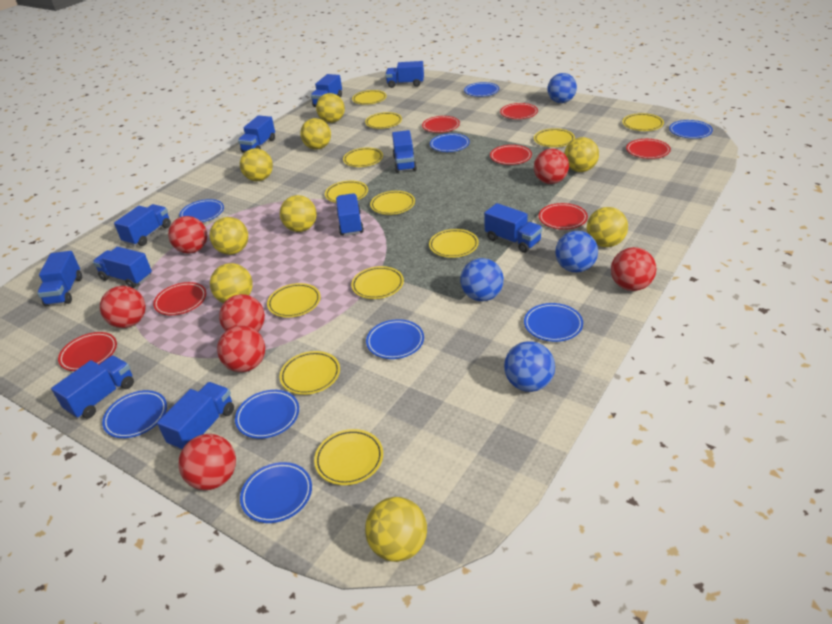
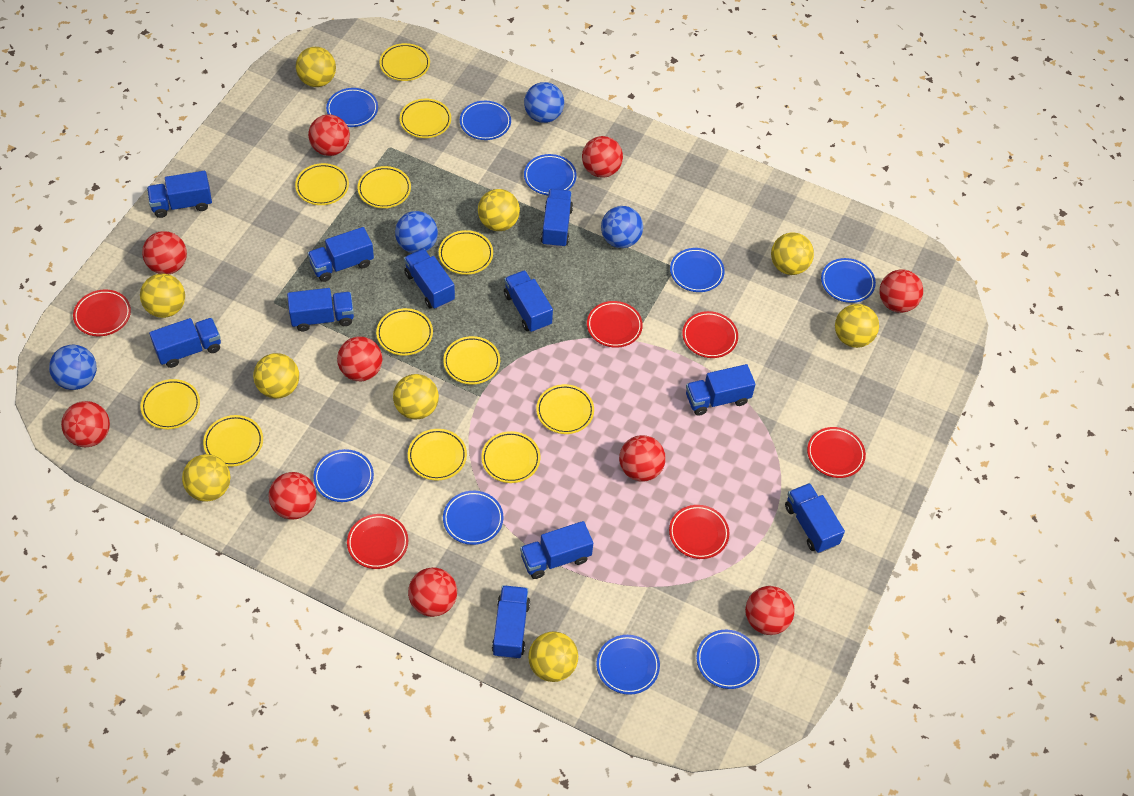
red ball: 7 -> 10
red plate: 7 -> 6

